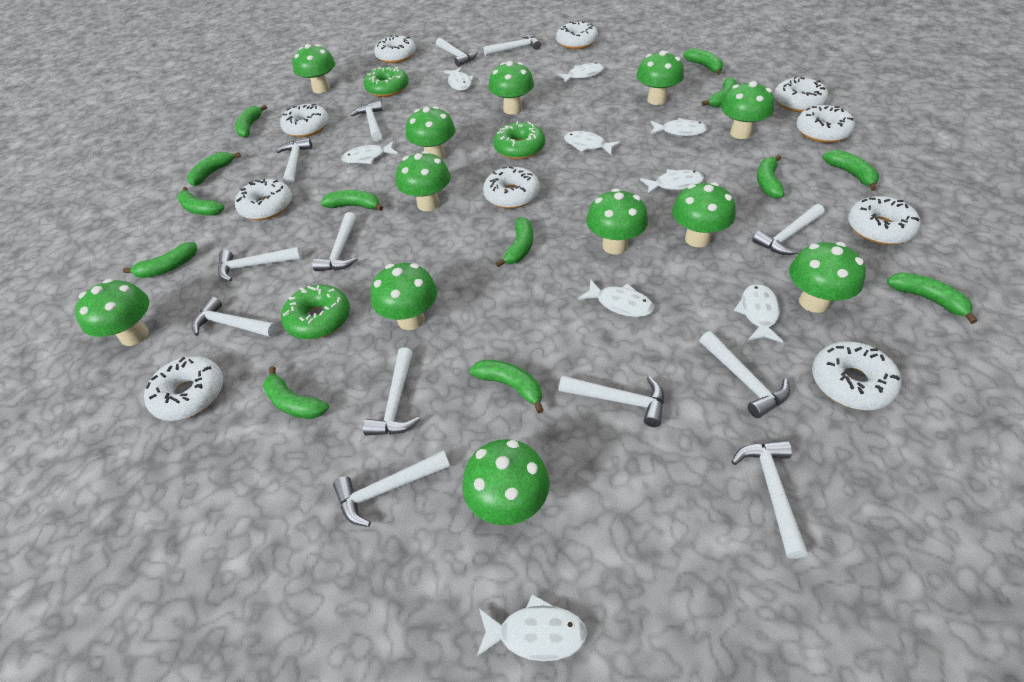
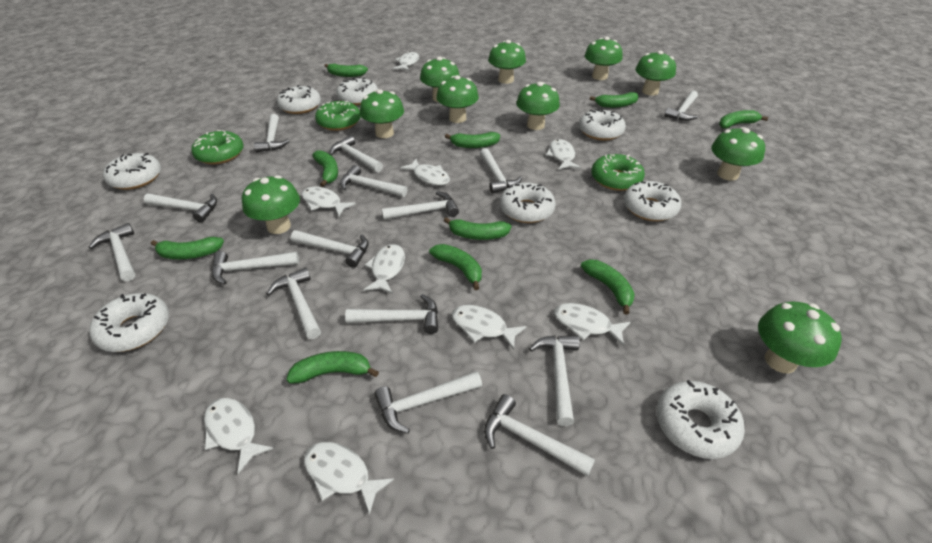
green banana: 13 -> 10
green mushroom: 12 -> 10
white donut: 10 -> 8
white hammer: 13 -> 15

